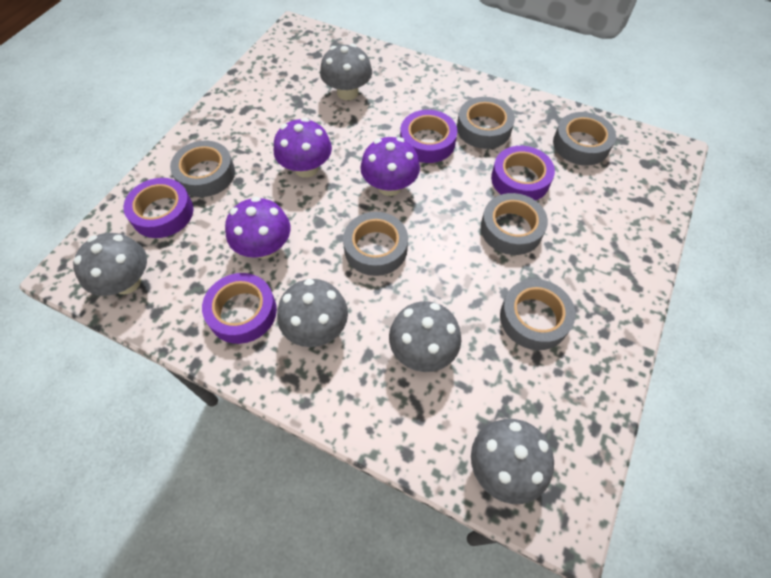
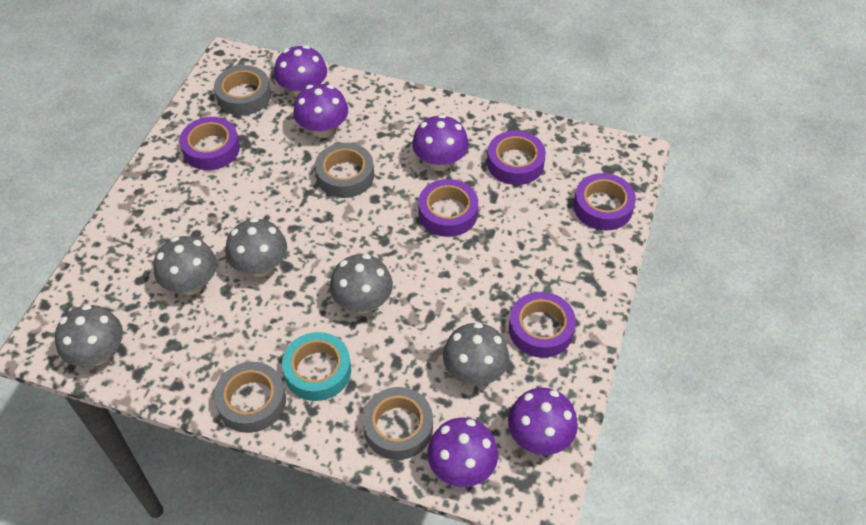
grey tape: 6 -> 4
purple mushroom: 3 -> 5
purple tape: 4 -> 5
turquoise tape: 0 -> 1

